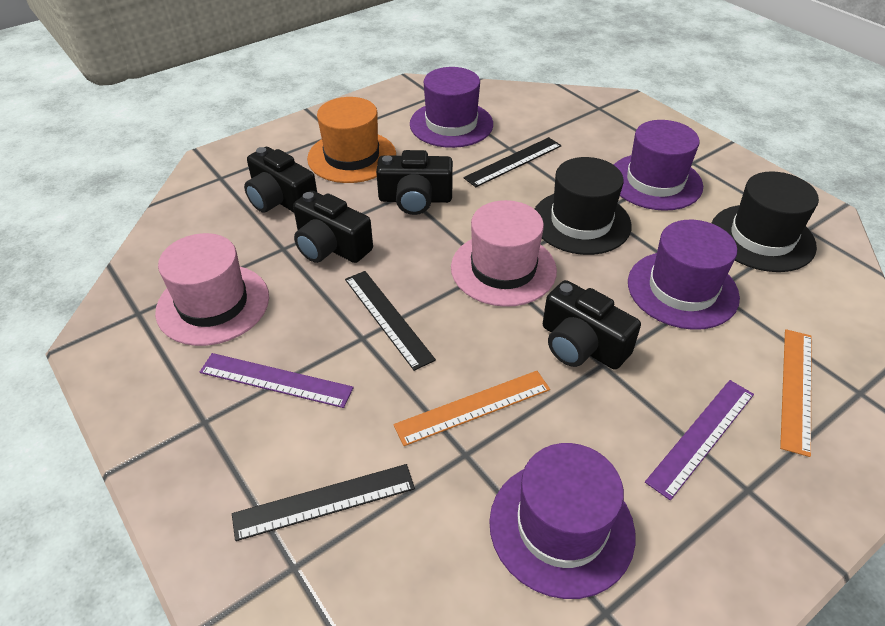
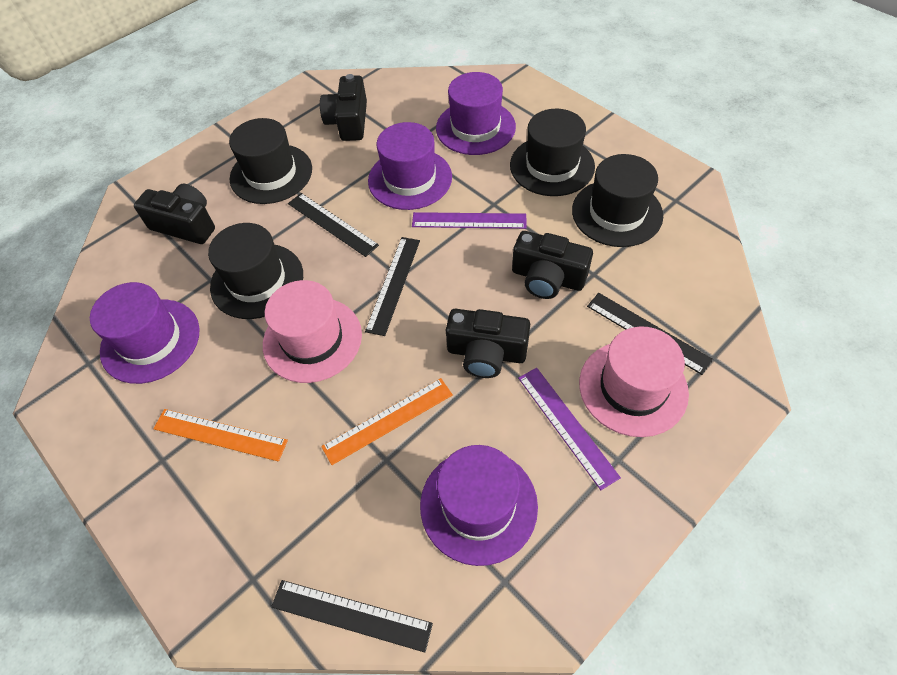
black hat: 2 -> 4
black ruler: 3 -> 4
orange hat: 1 -> 0

